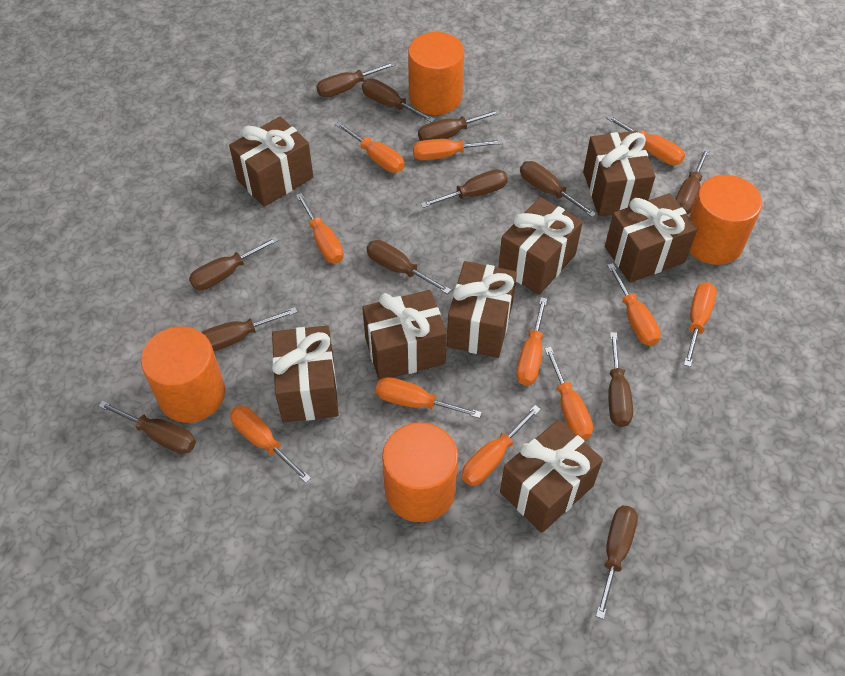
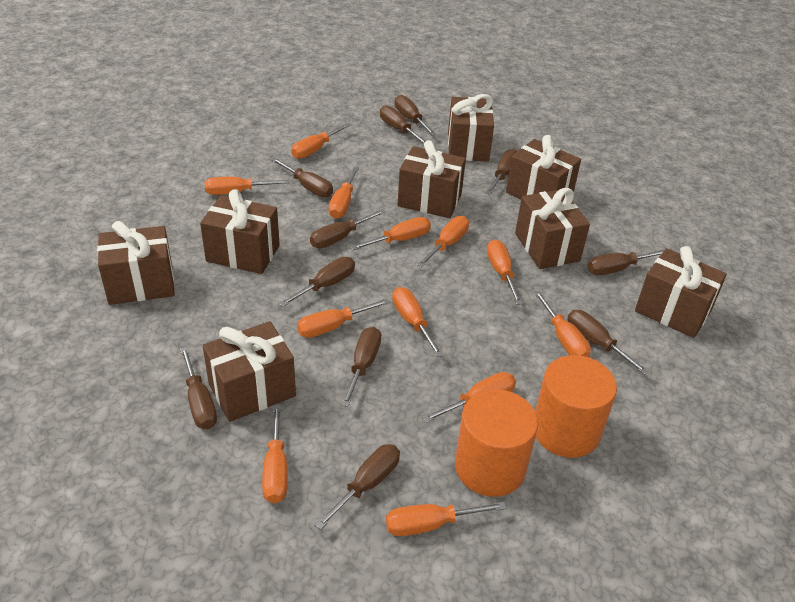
brown screwdriver: 12 -> 11
orange cylinder: 4 -> 2
orange screwdriver: 11 -> 12

